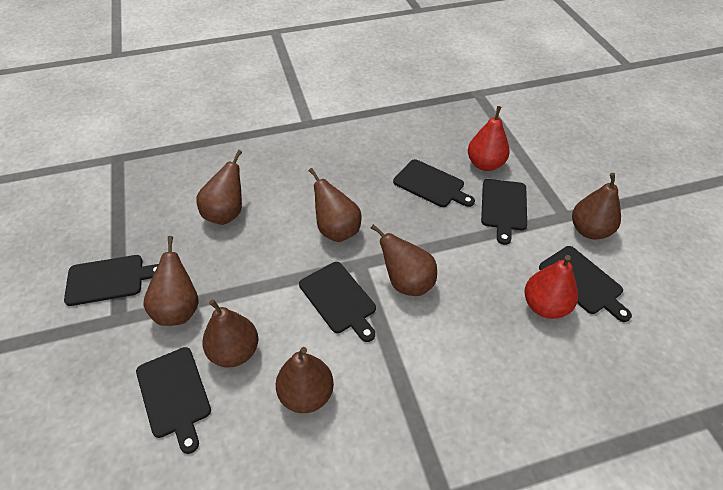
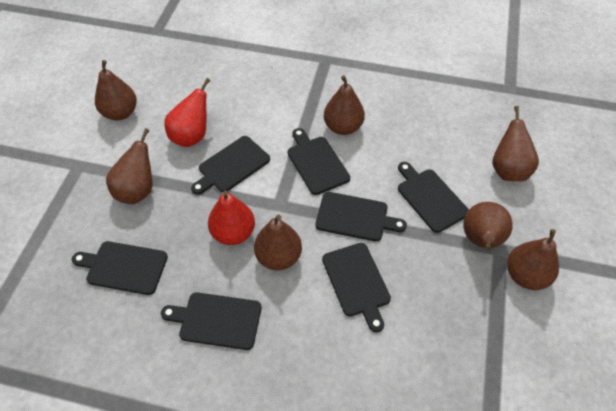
black cutting board: 6 -> 7

